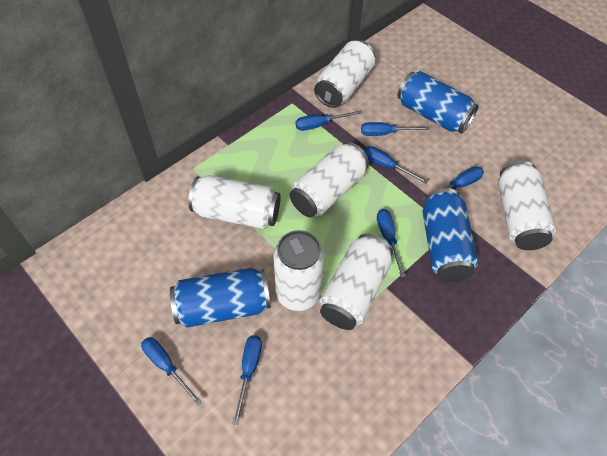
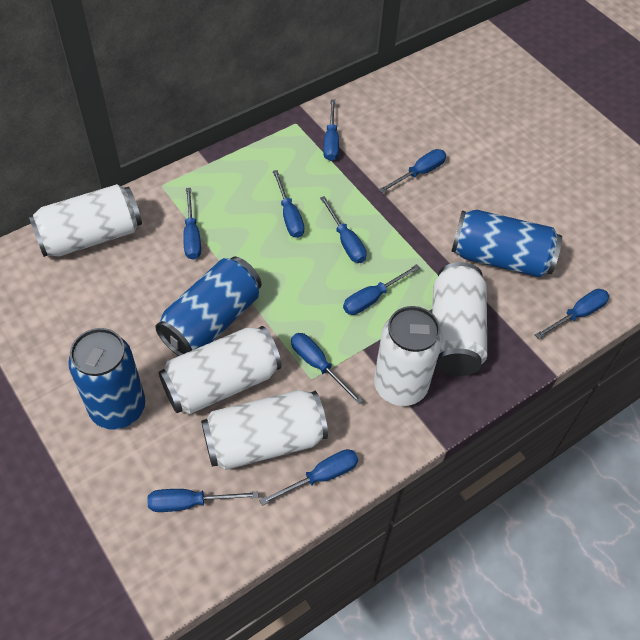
blue screwdriver: 7 -> 10
white can: 6 -> 5

